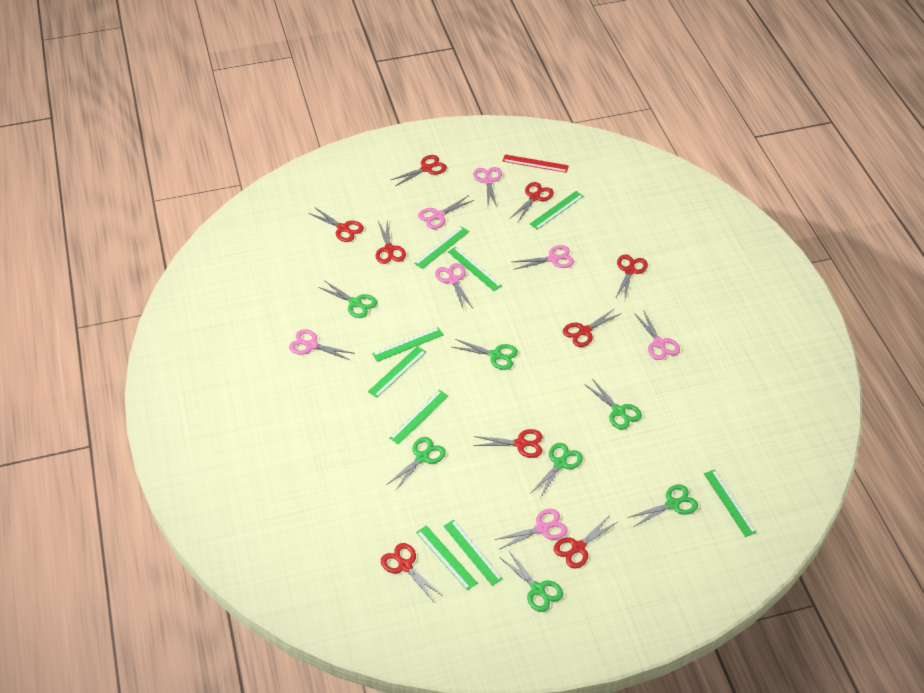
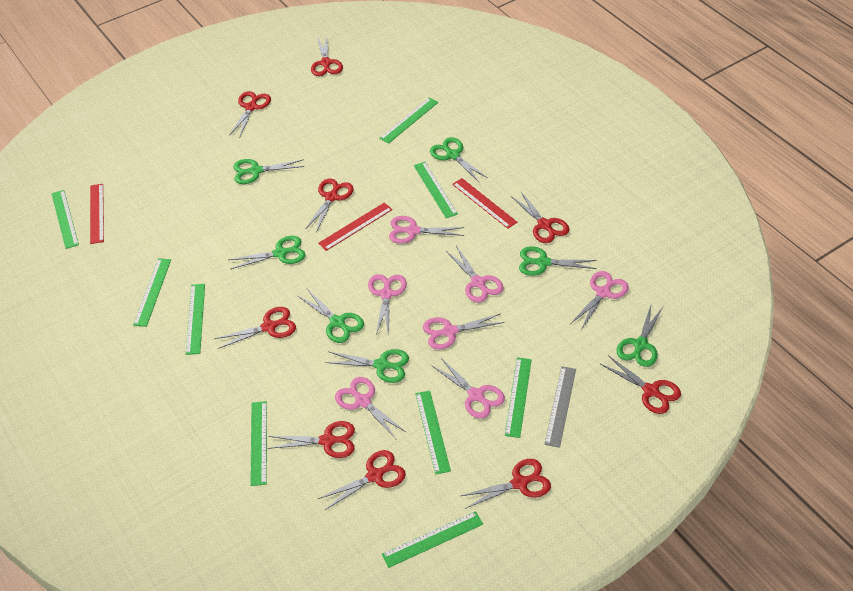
grey ruler: 0 -> 1
red ruler: 1 -> 3

